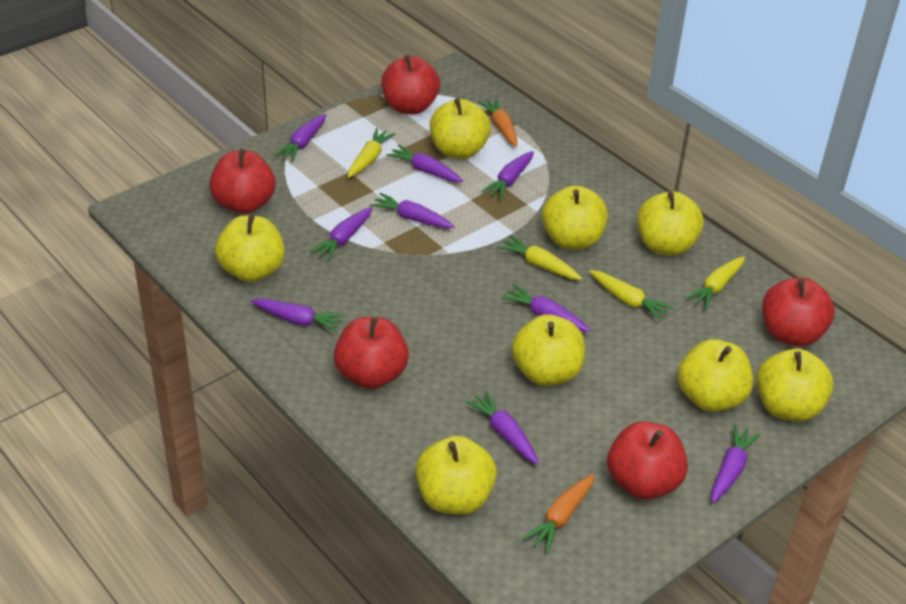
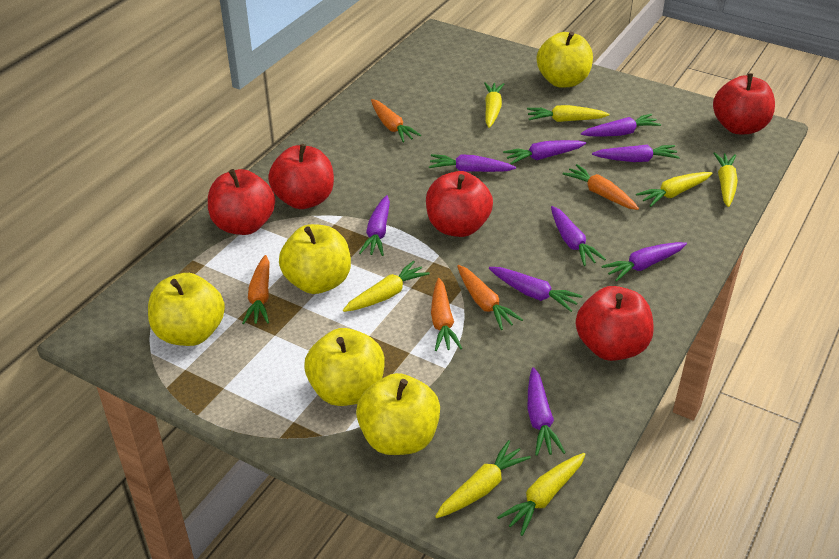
orange carrot: 2 -> 5
yellow apple: 8 -> 5
yellow carrot: 4 -> 7

